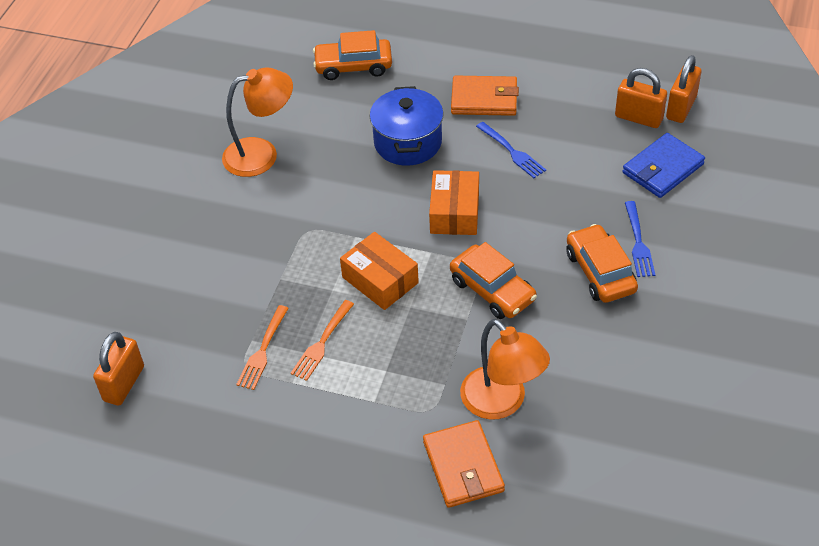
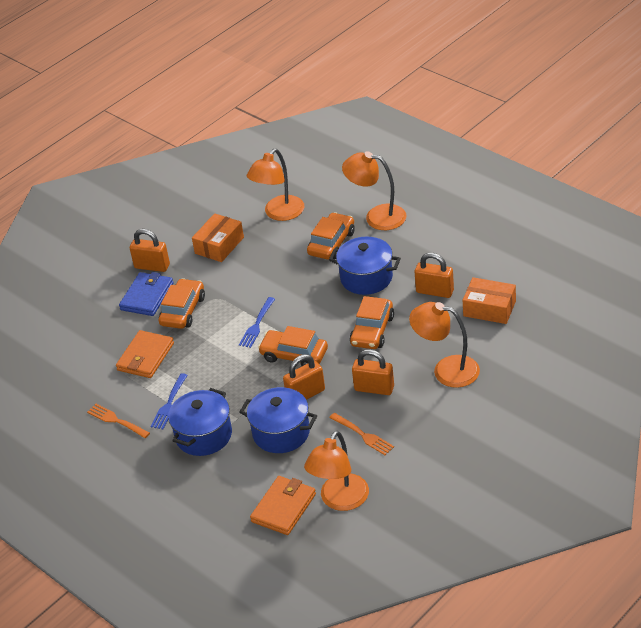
blue pot: 1 -> 3
orange car: 3 -> 4
orange lamp: 2 -> 4
orange padlock: 3 -> 4

